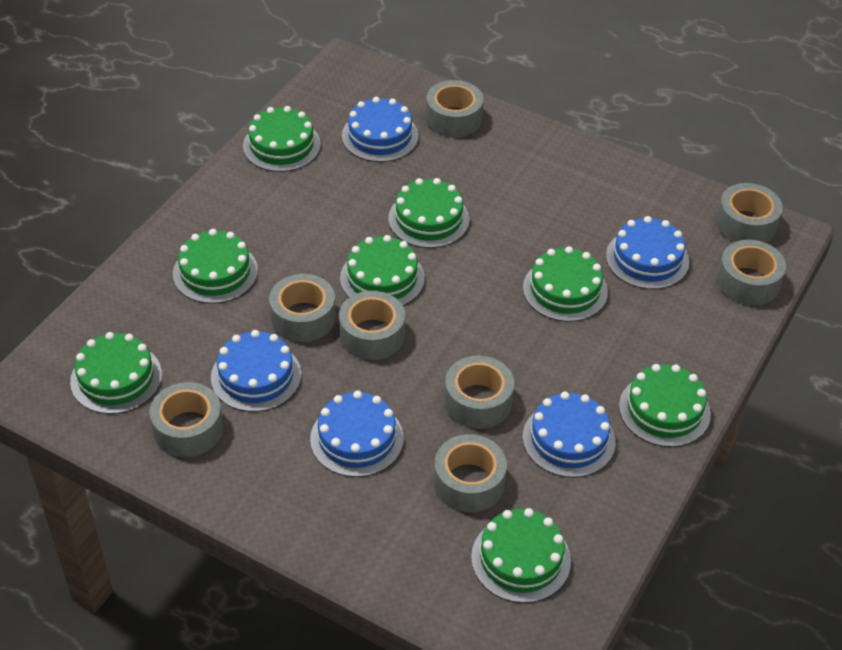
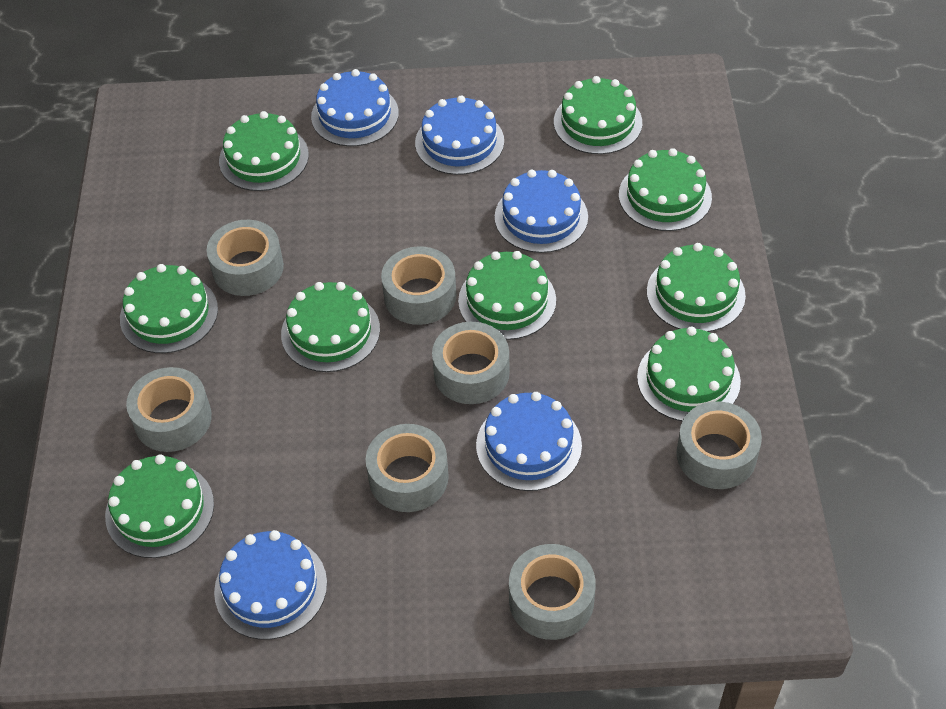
green cake: 8 -> 9
grey tape: 8 -> 7

